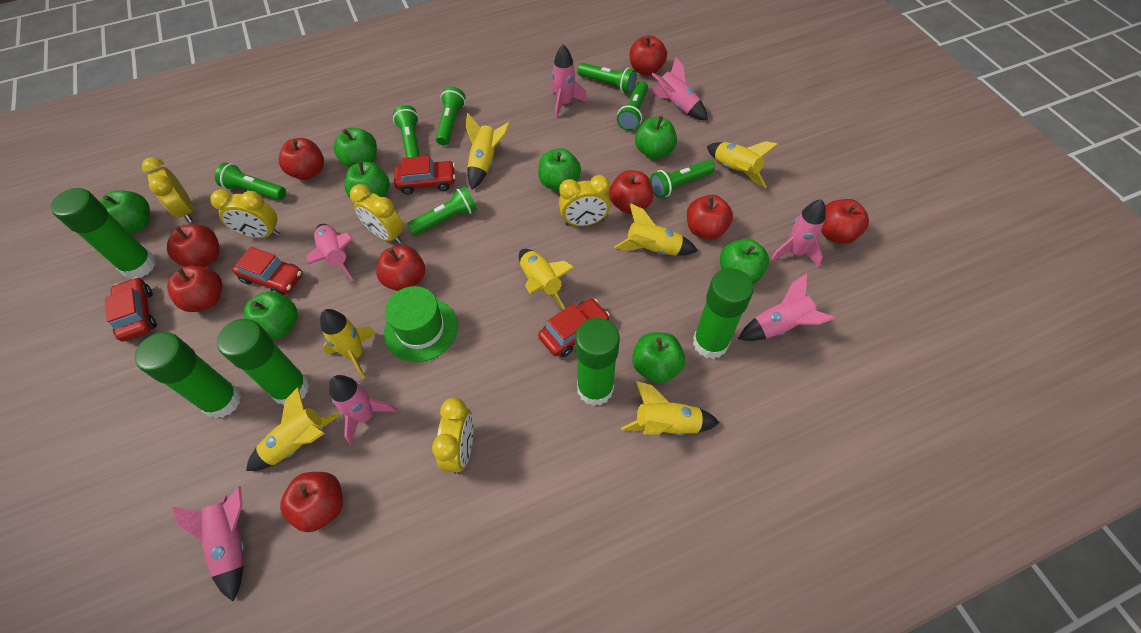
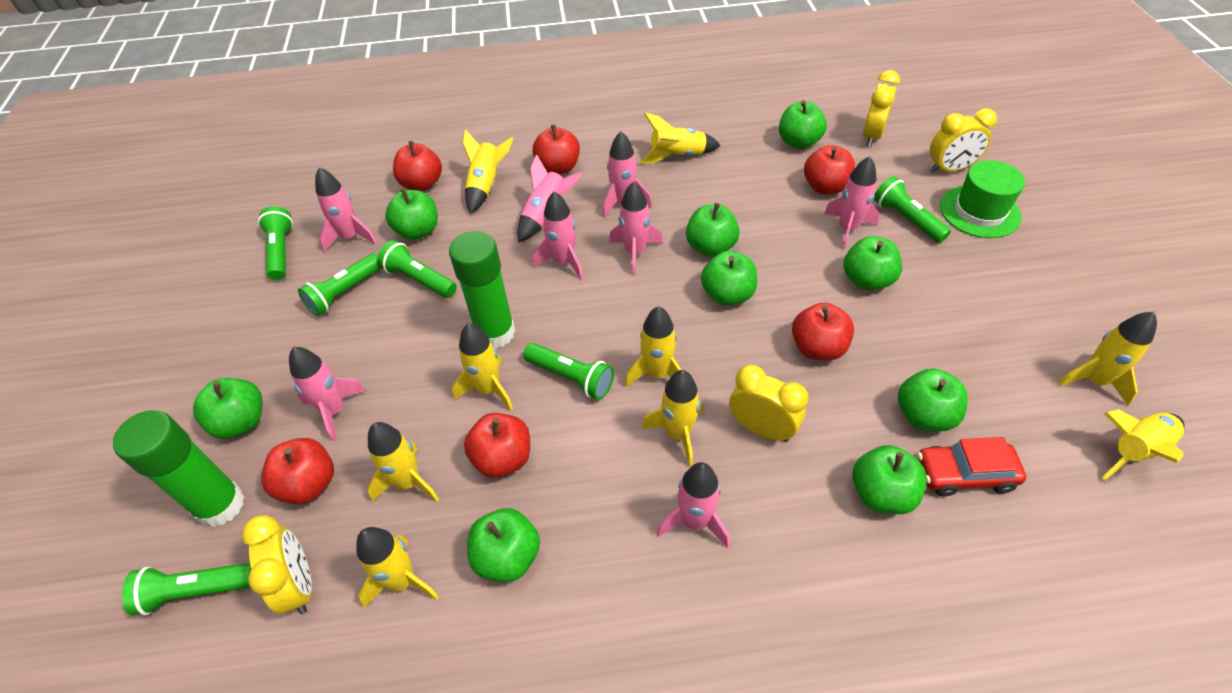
green apple: 8 -> 9
green flashlight: 7 -> 6
green glue stick: 5 -> 2
pink rocket: 7 -> 8
red apple: 9 -> 6
red car: 4 -> 1
yellow clock: 5 -> 4
yellow rocket: 7 -> 9

